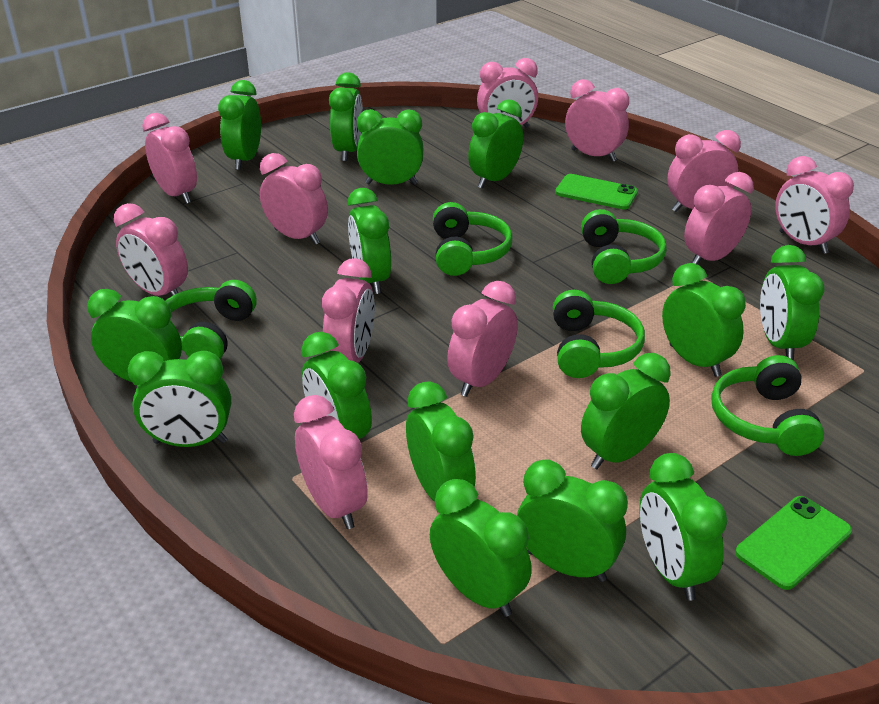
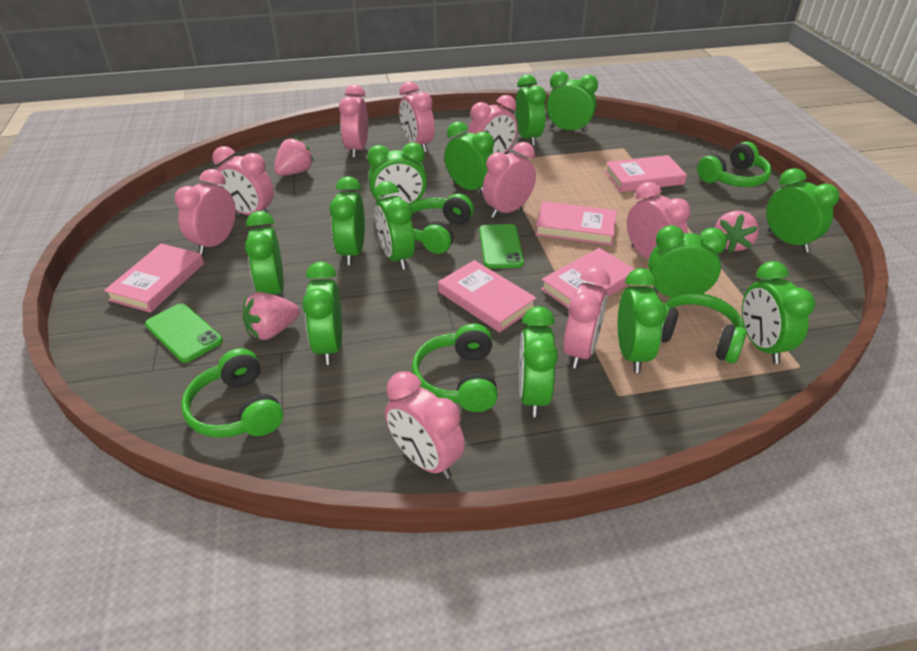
green clock: 15 -> 13
pink book: 0 -> 5
pink clock: 11 -> 9
pink strawberry: 0 -> 3

